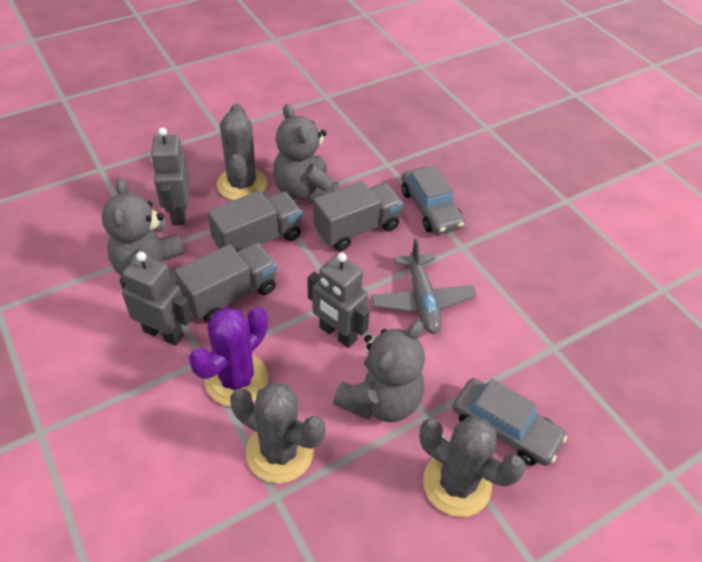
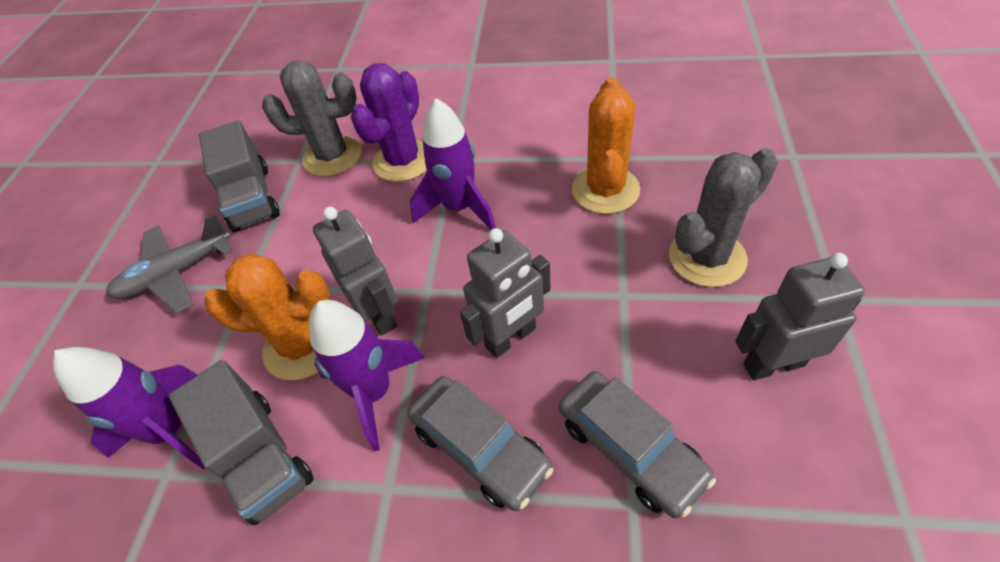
grey cactus: 3 -> 2
grey teddy bear: 3 -> 0
grey truck: 3 -> 2
orange cactus: 0 -> 2
purple rocket: 0 -> 3

